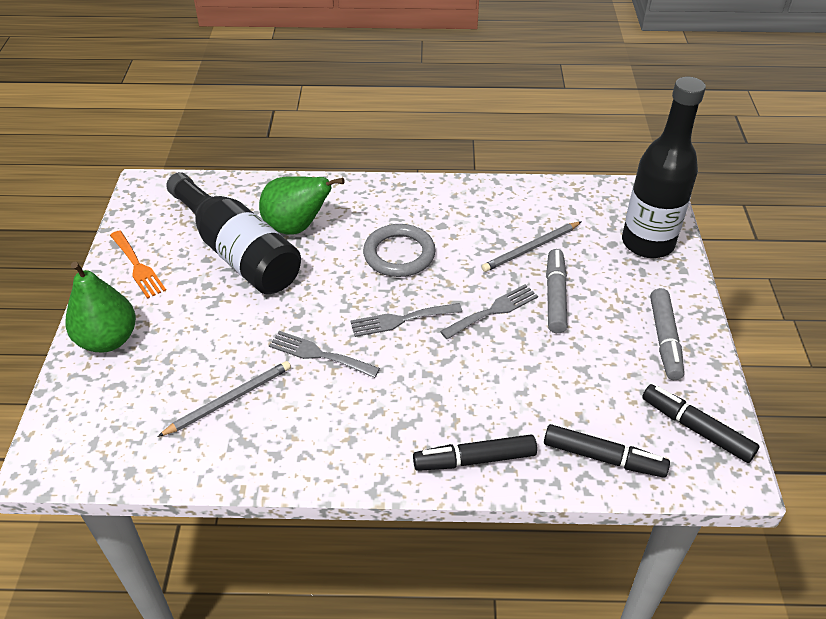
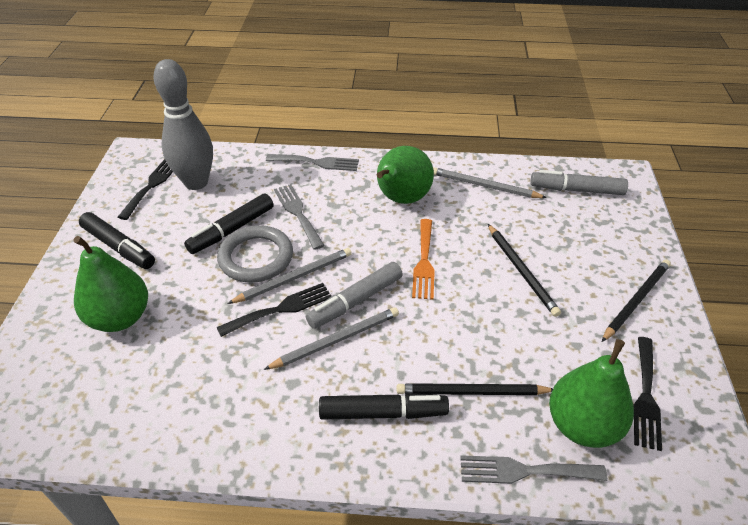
black bottle: 2 -> 0
black fork: 0 -> 3
black pencil: 0 -> 3
green pear: 2 -> 3
grey bowling pin: 0 -> 1
grey pencil: 2 -> 3

